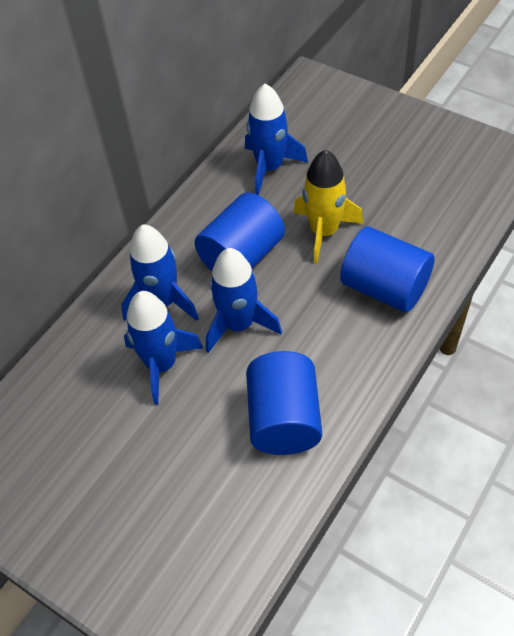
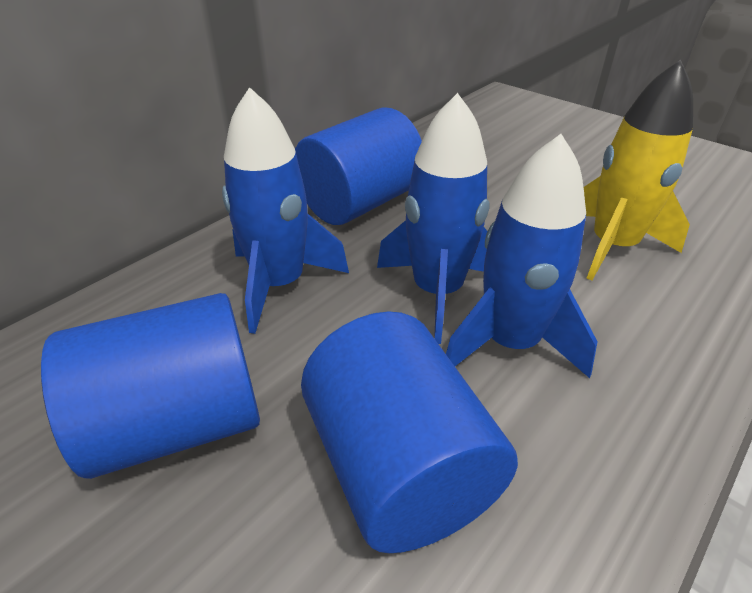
blue rocket: 4 -> 3

